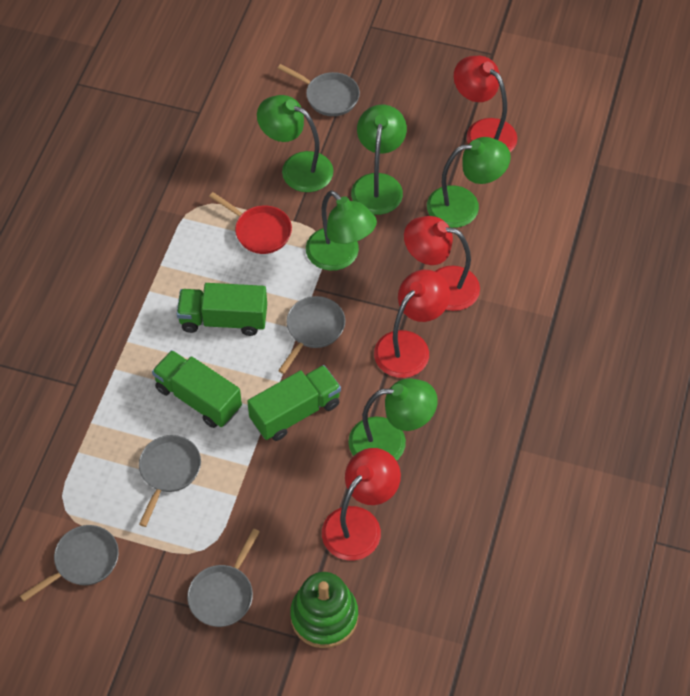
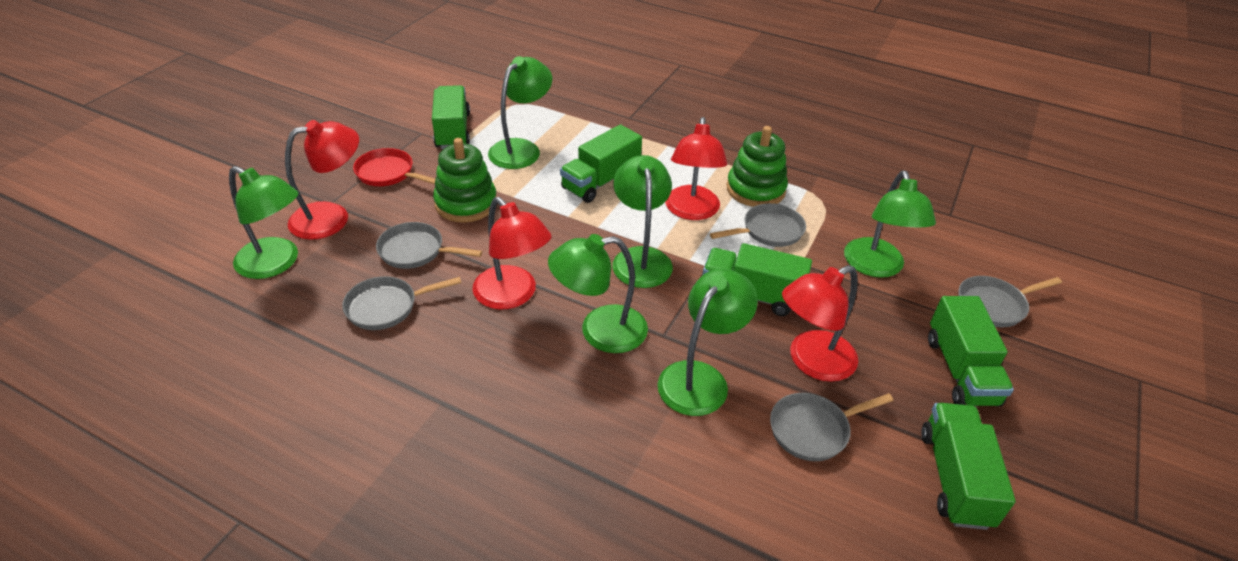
green lamp: 5 -> 6
green stacking toy: 1 -> 2
green truck: 3 -> 5

